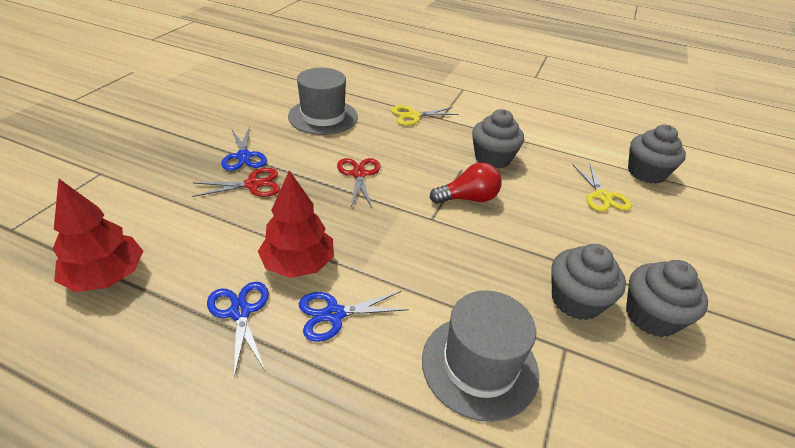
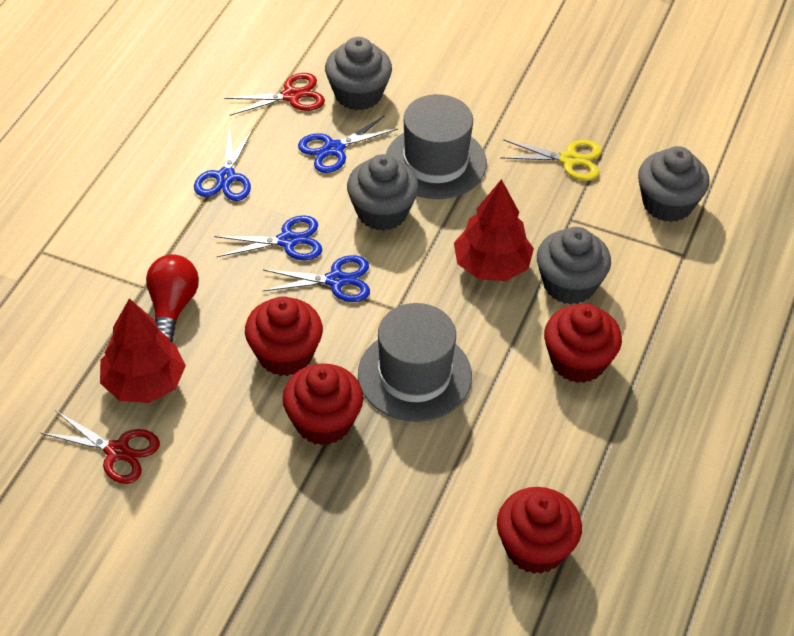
blue scissors: 3 -> 4
red cupcake: 0 -> 4
yellow scissors: 2 -> 1

